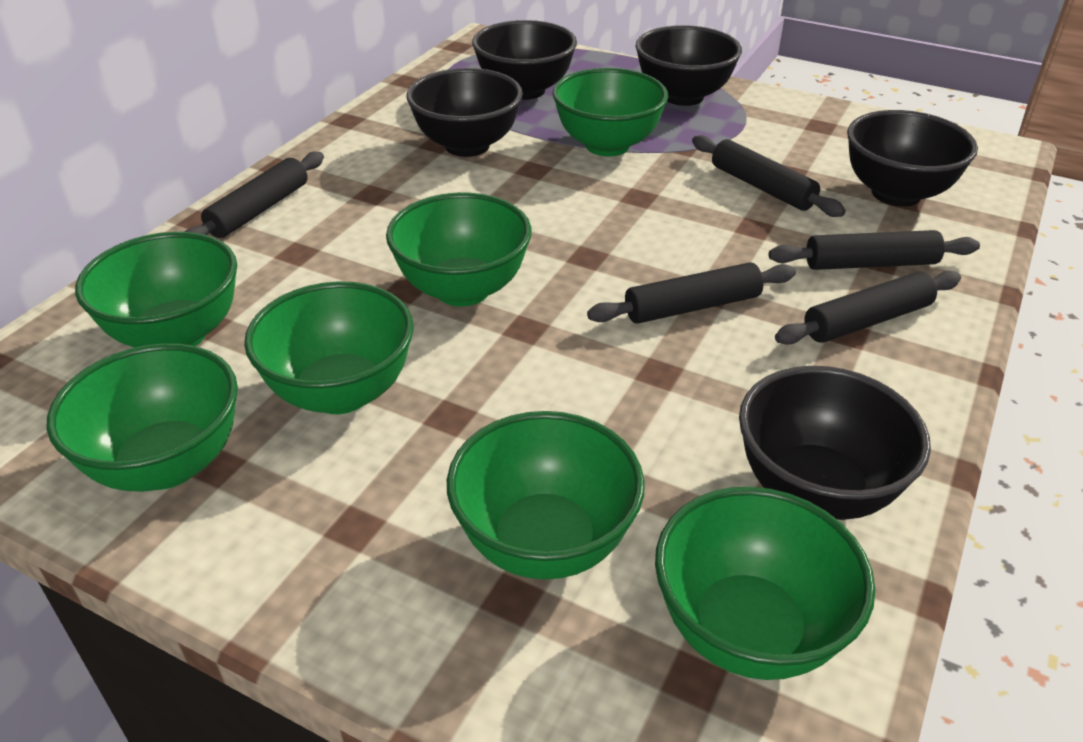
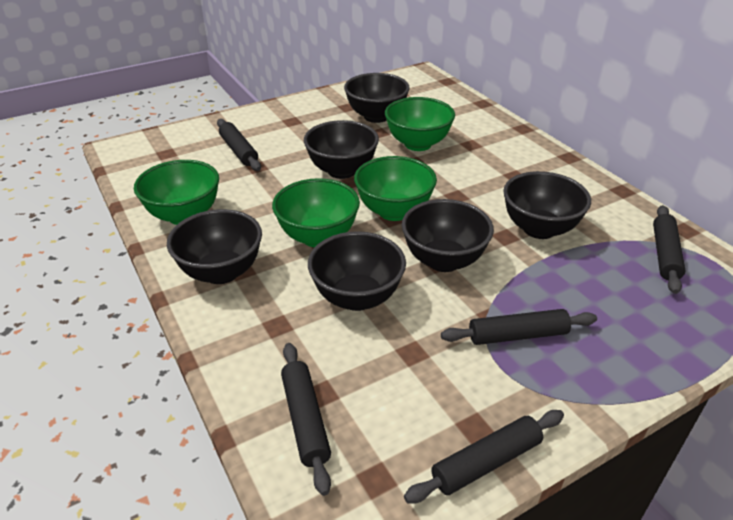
black bowl: 5 -> 6
green bowl: 7 -> 4

